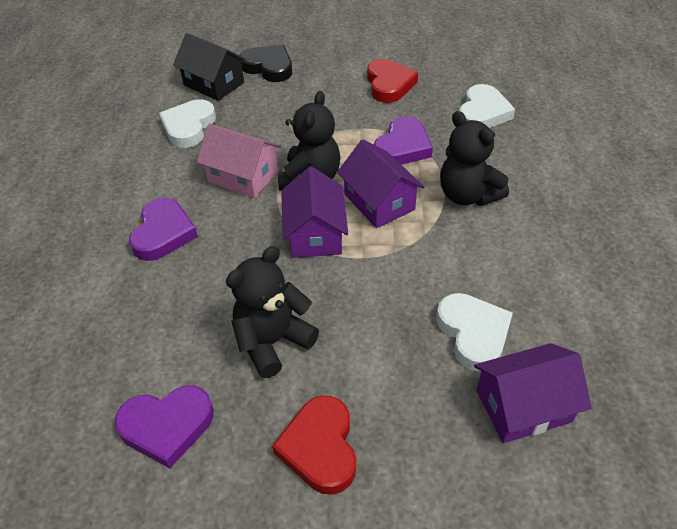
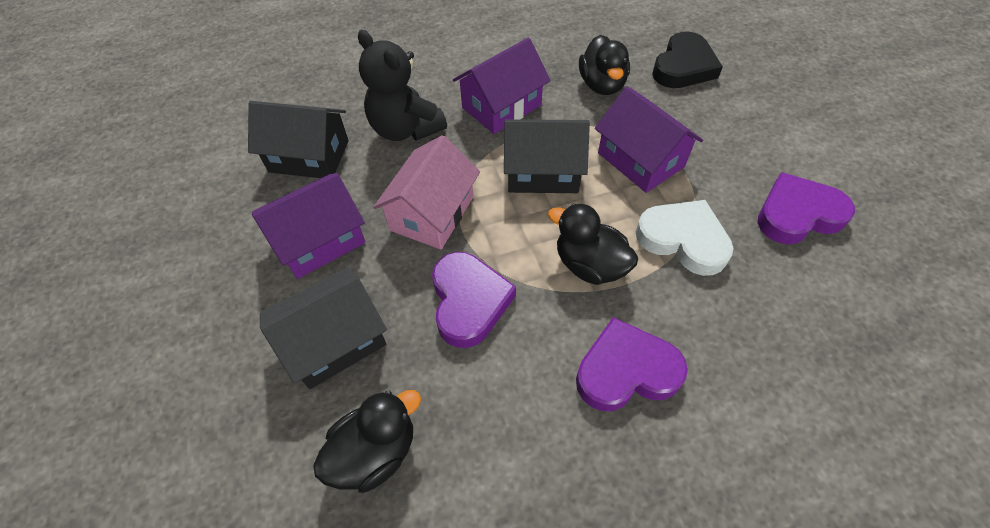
black duck: 0 -> 3
black house: 1 -> 3
black teddy bear: 3 -> 1
red heart: 2 -> 0
white heart: 3 -> 1

